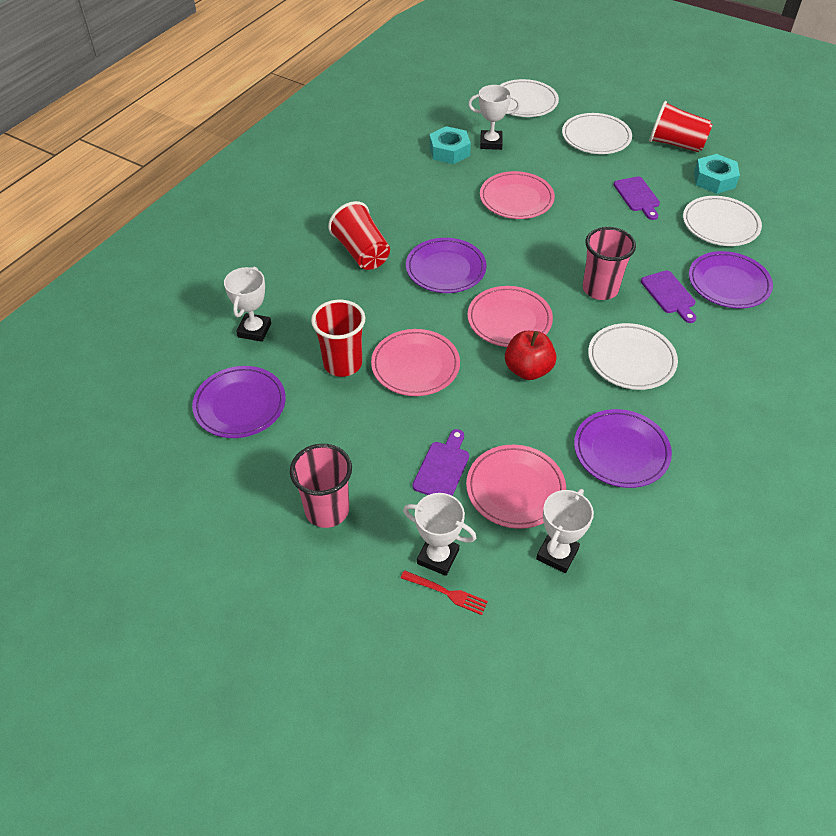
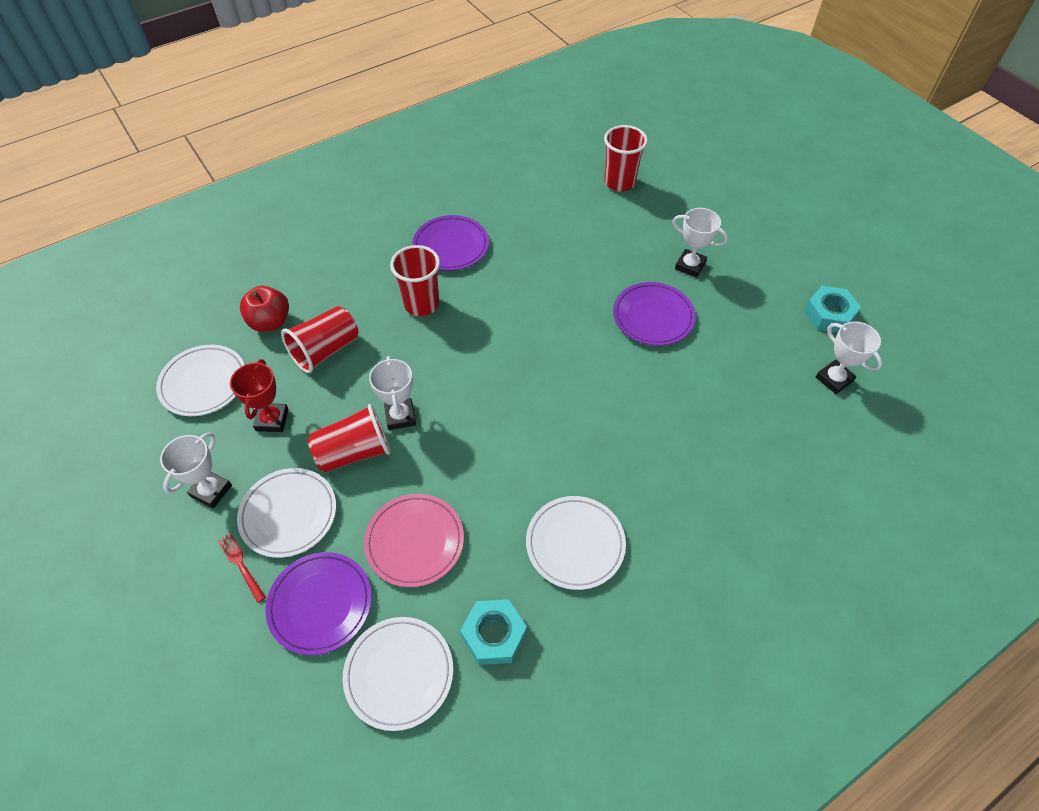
pink cup: 2 -> 0
pink plate: 4 -> 1
purple cutting board: 3 -> 0
purple plate: 4 -> 3
red cup: 3 -> 4
red trophy: 0 -> 1

